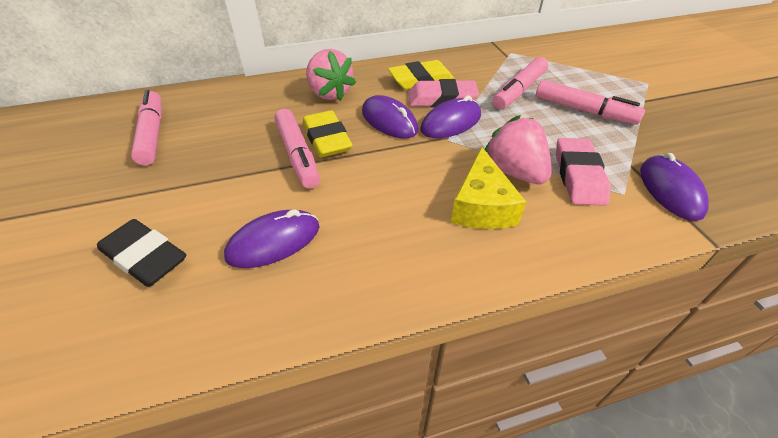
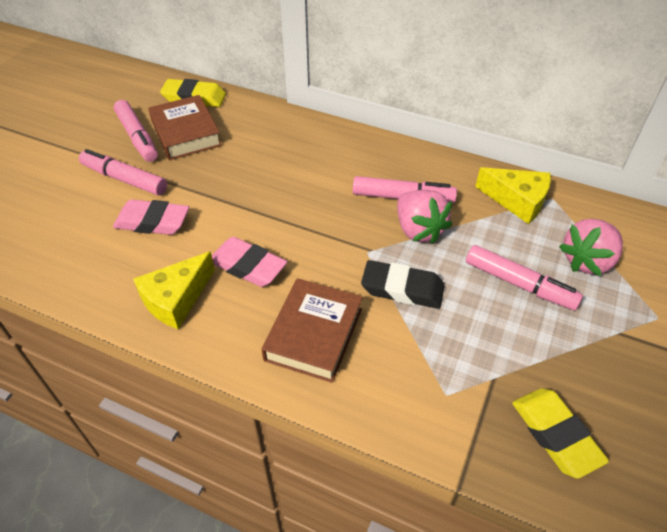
brown book: 0 -> 2
purple mouse: 4 -> 0
yellow cheese: 1 -> 2

